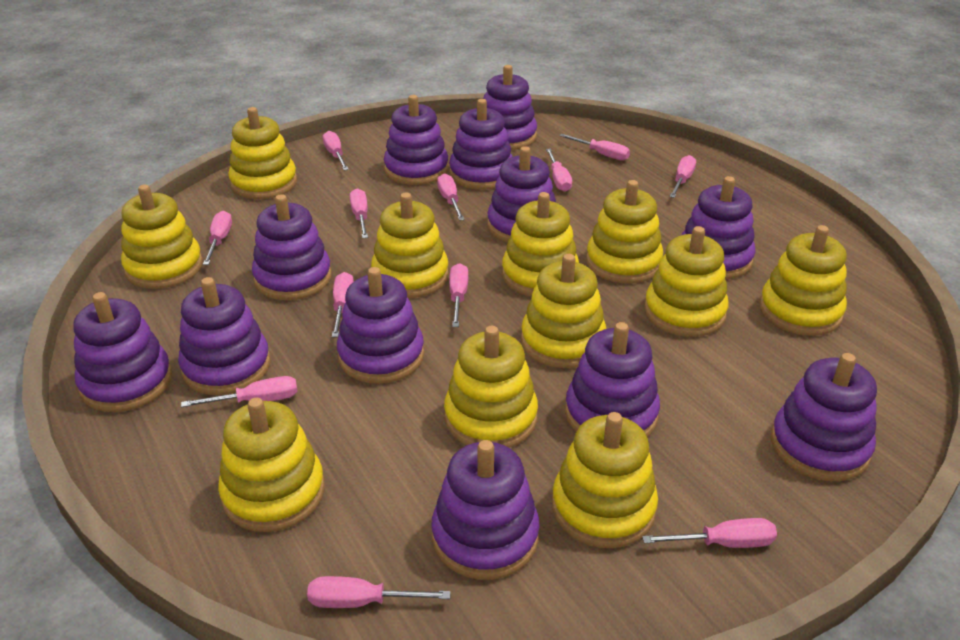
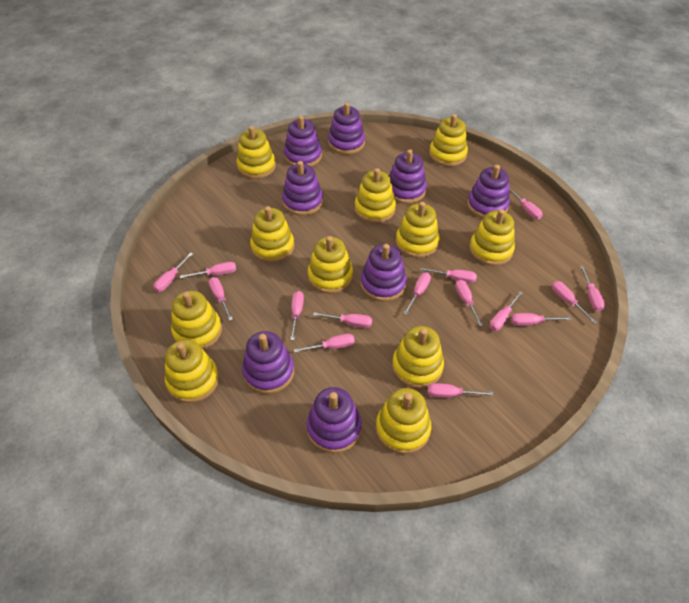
pink screwdriver: 12 -> 15
purple stacking toy: 12 -> 8

